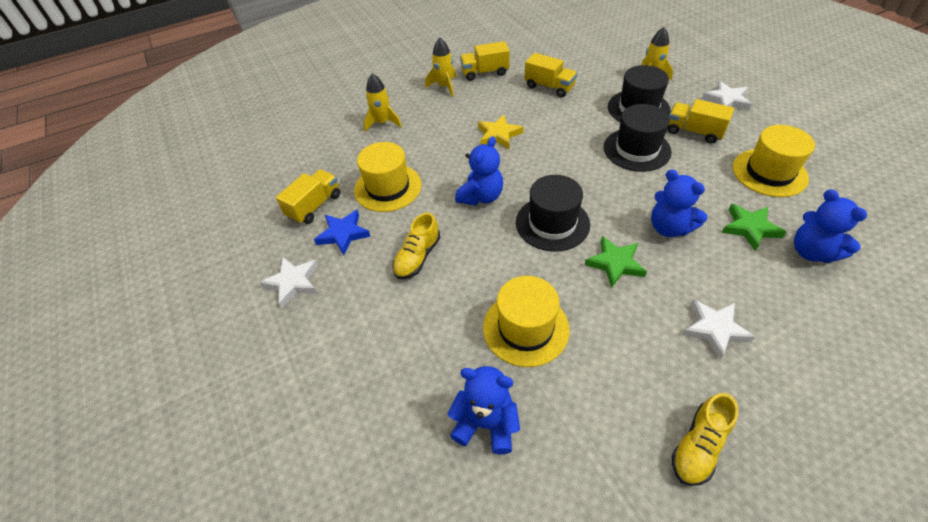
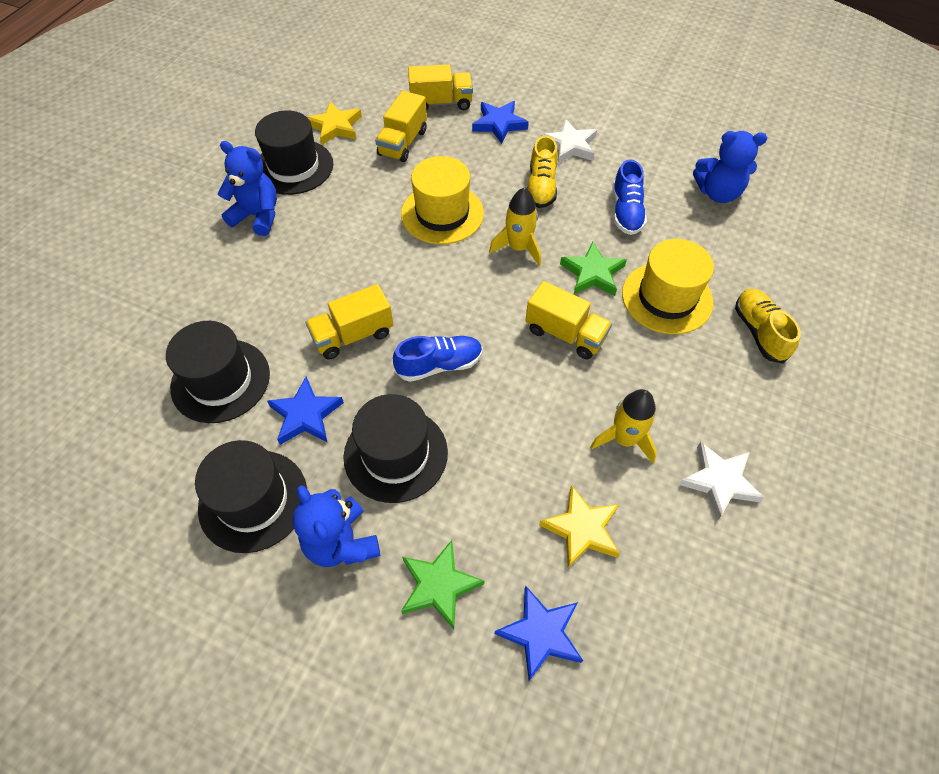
black hat: 3 -> 4
blue shoe: 0 -> 2
blue star: 1 -> 3
blue teddy bear: 4 -> 3
white star: 3 -> 2
yellow hat: 3 -> 2
yellow rocket: 3 -> 2
yellow star: 1 -> 2

